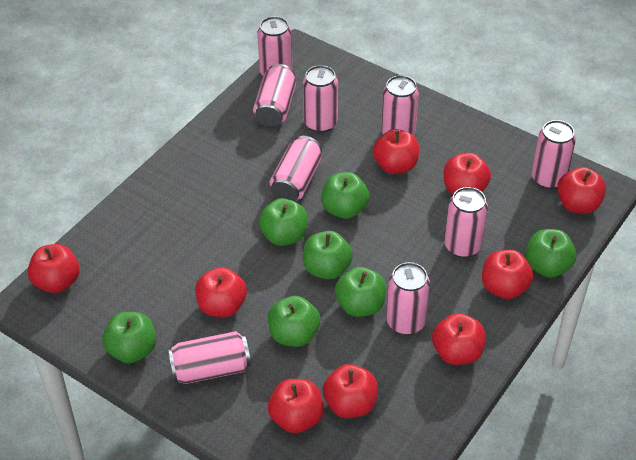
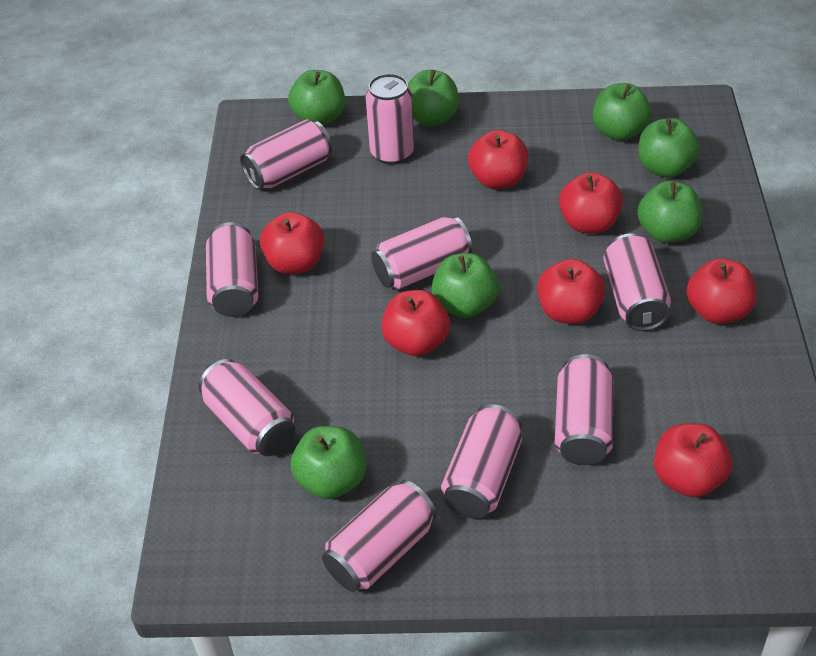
red apple: 9 -> 7

